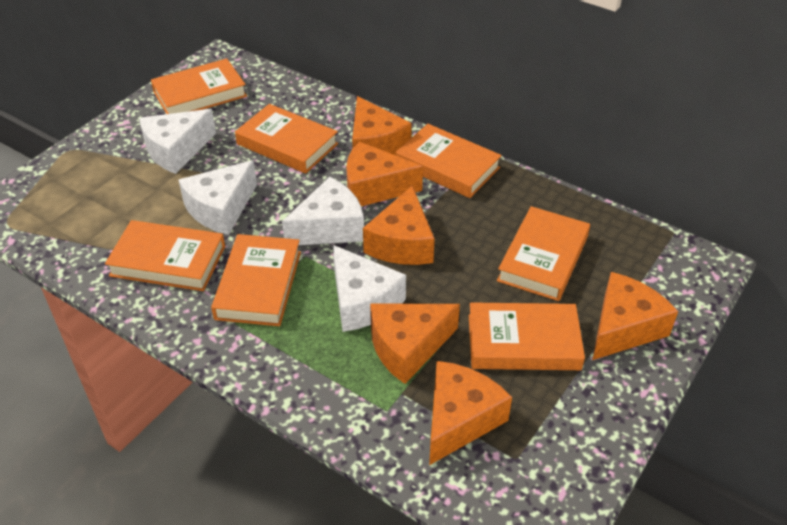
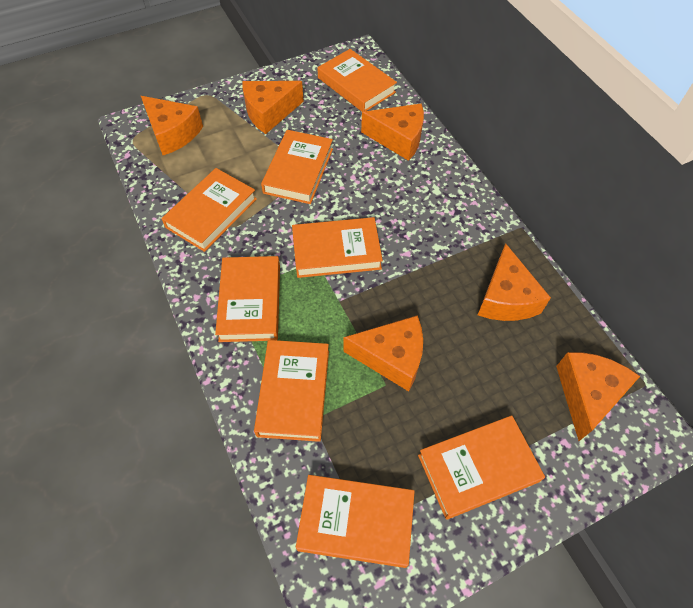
orange book: 7 -> 8
white cheese: 4 -> 0

